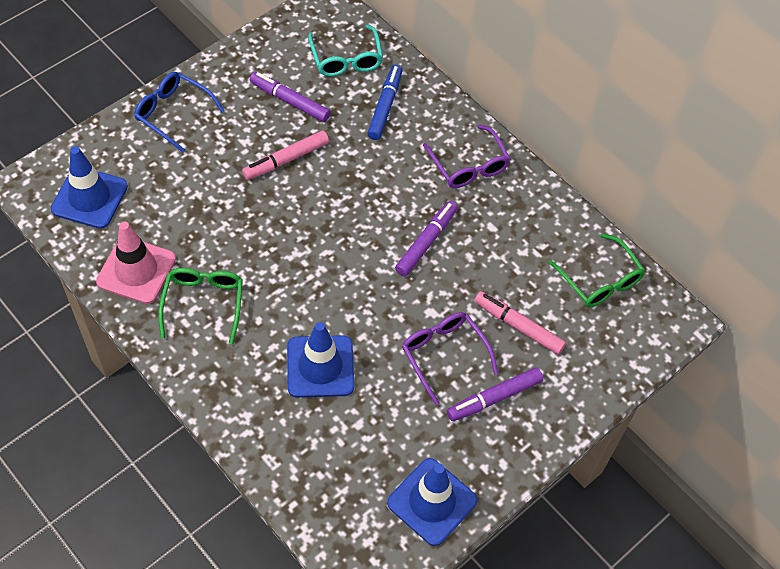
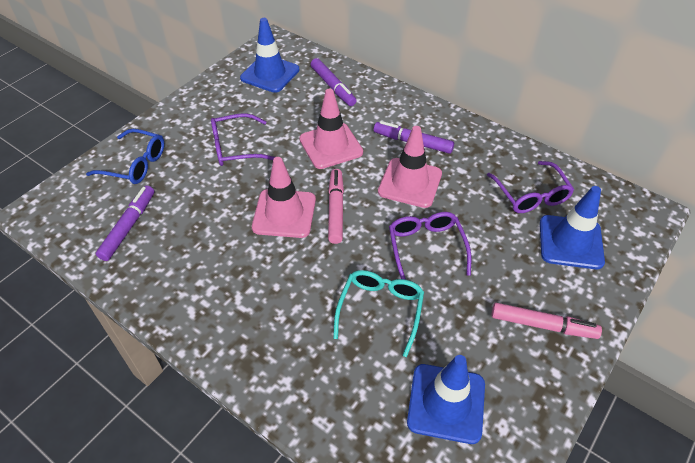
blue marker: 1 -> 0
green glasses: 2 -> 0
pink traffic cone: 1 -> 3
purple glasses: 2 -> 3

